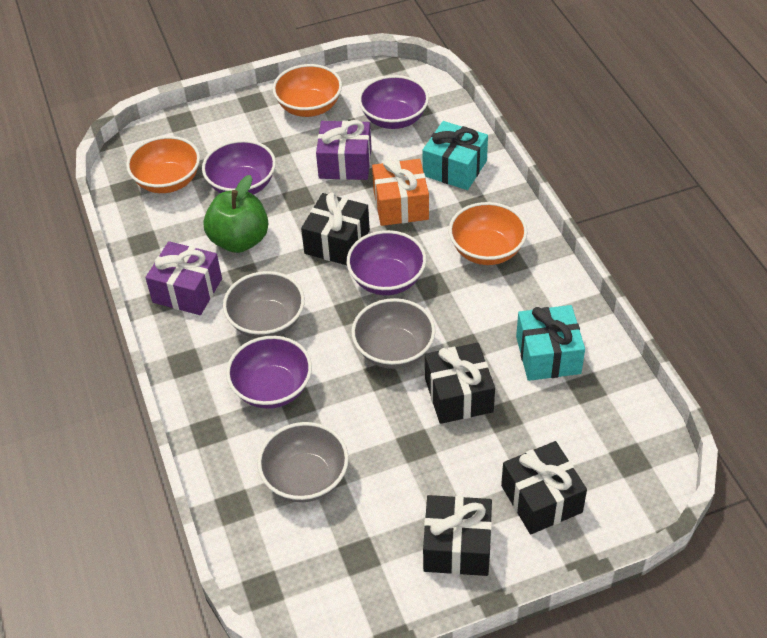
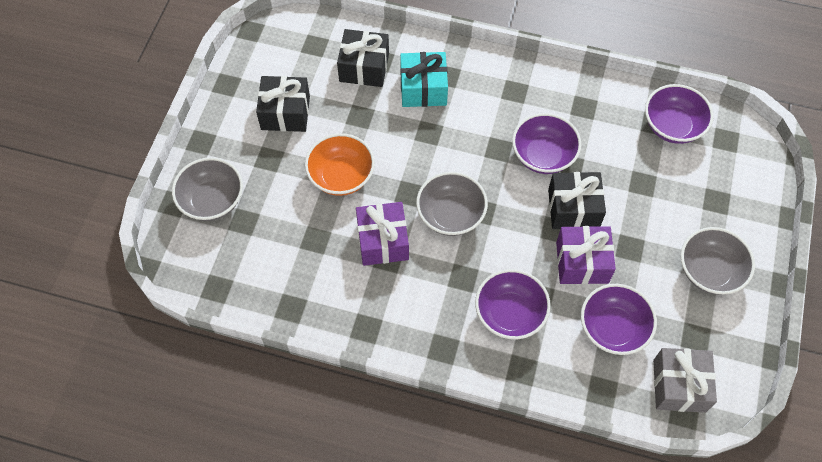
black gift: 4 -> 3
green apple: 1 -> 0
grey gift: 0 -> 1
orange bowl: 3 -> 1
orange gift: 1 -> 0
turquoise gift: 2 -> 1

